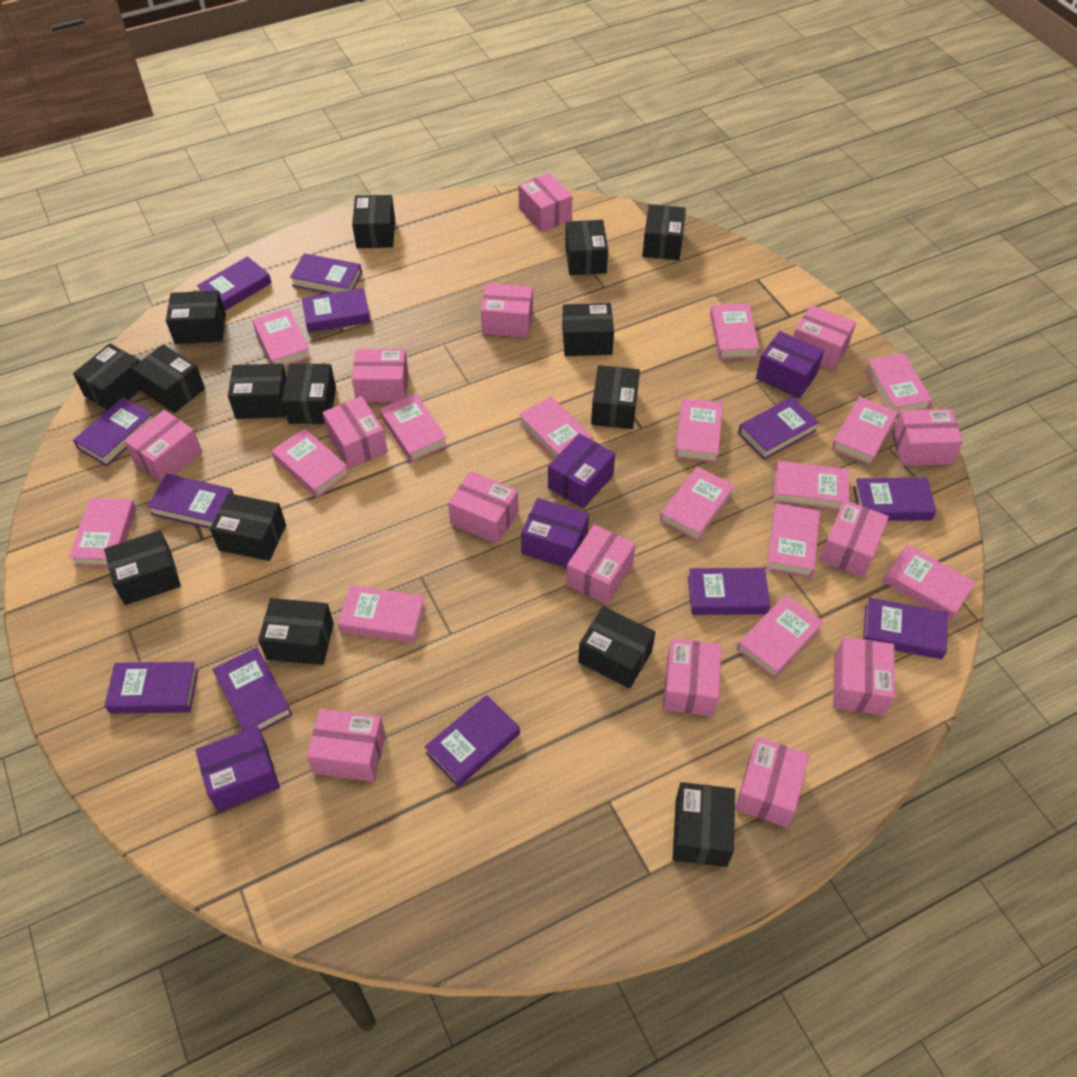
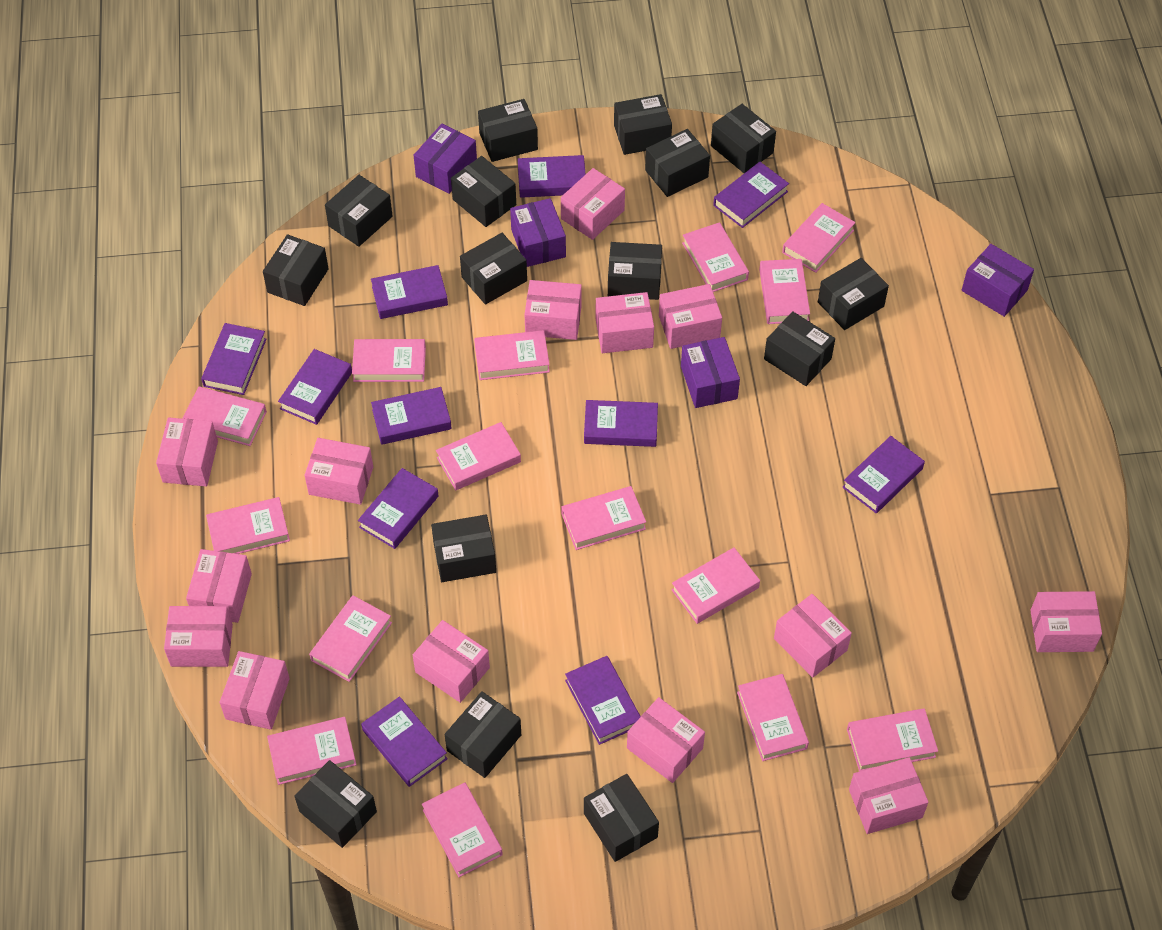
purple book: 12 -> 11

